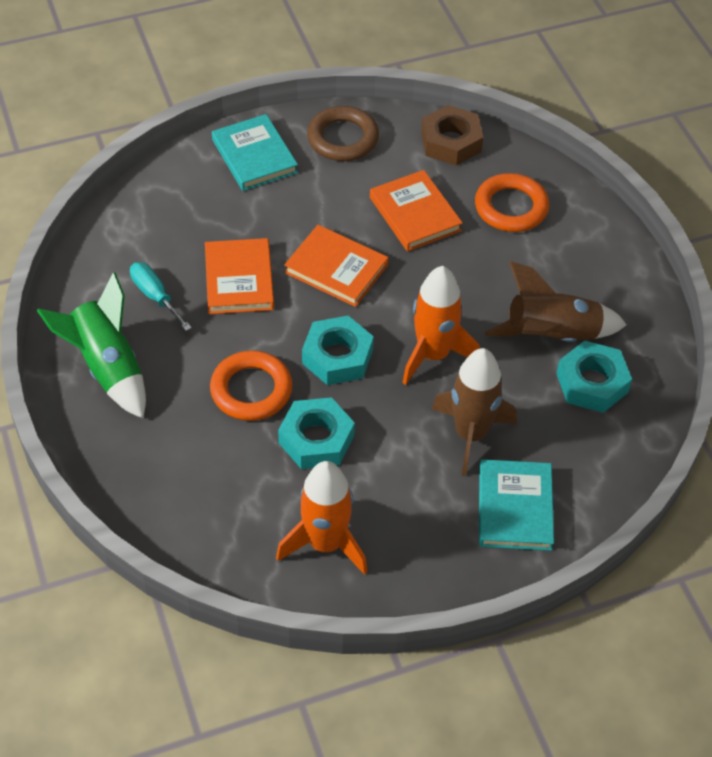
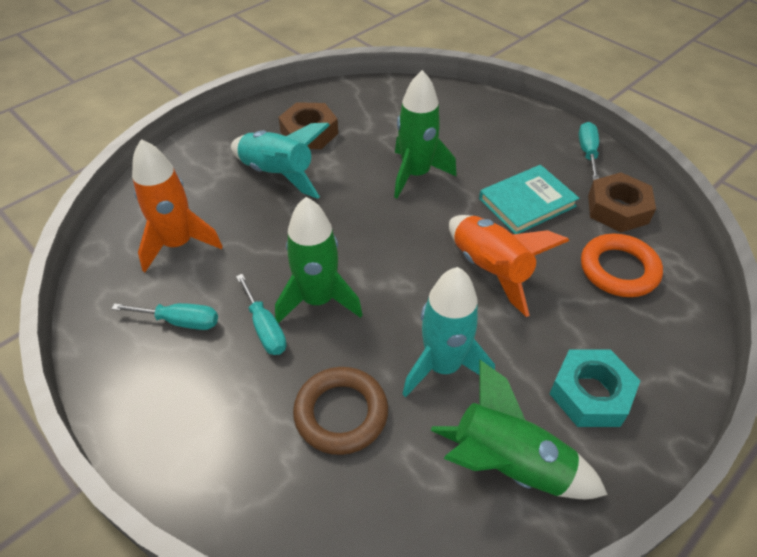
brown nut: 1 -> 2
brown rocket: 2 -> 0
green rocket: 1 -> 3
orange book: 3 -> 0
orange ring: 2 -> 1
turquoise book: 2 -> 1
turquoise nut: 3 -> 1
turquoise rocket: 0 -> 2
turquoise screwdriver: 1 -> 3

